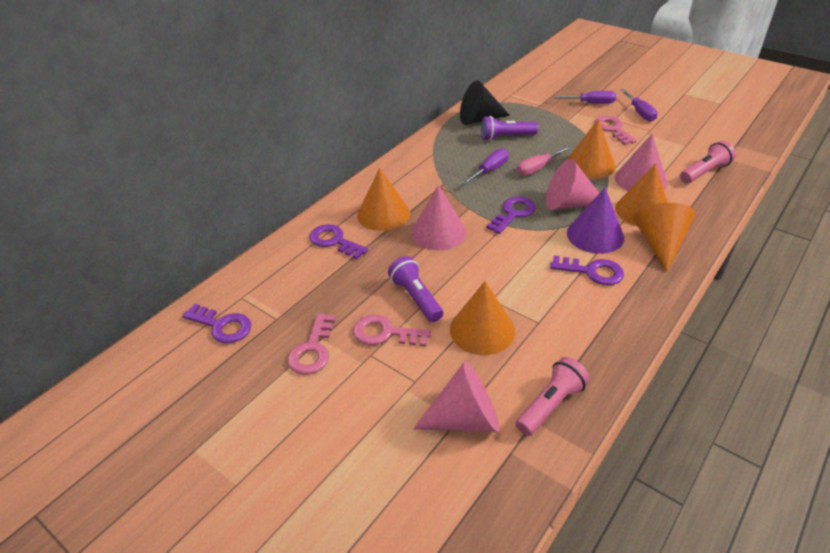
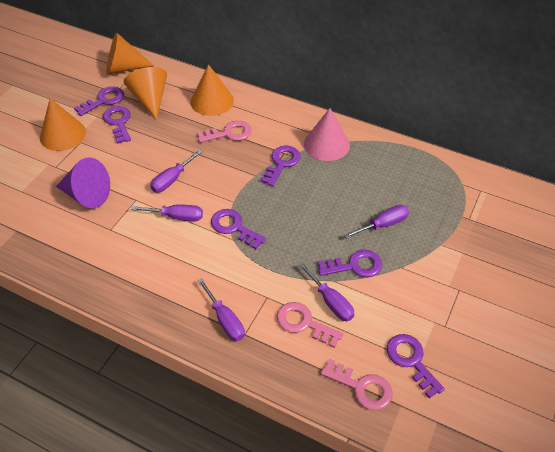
black cone: 1 -> 0
orange cone: 5 -> 4
pink cone: 4 -> 1
pink flashlight: 2 -> 0
pink screwdriver: 1 -> 0
purple flashlight: 2 -> 0
purple key: 4 -> 6
purple screwdriver: 3 -> 5

